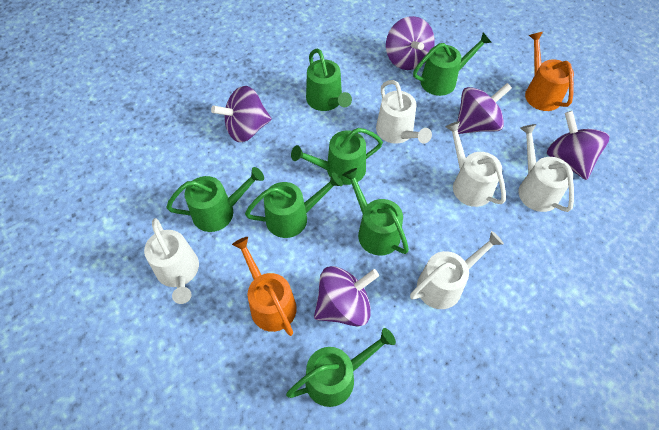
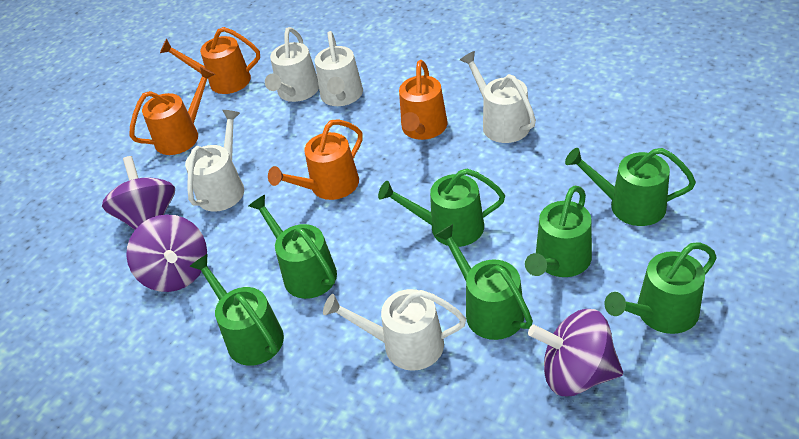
orange watering can: 2 -> 4
purple spinning top: 5 -> 3

